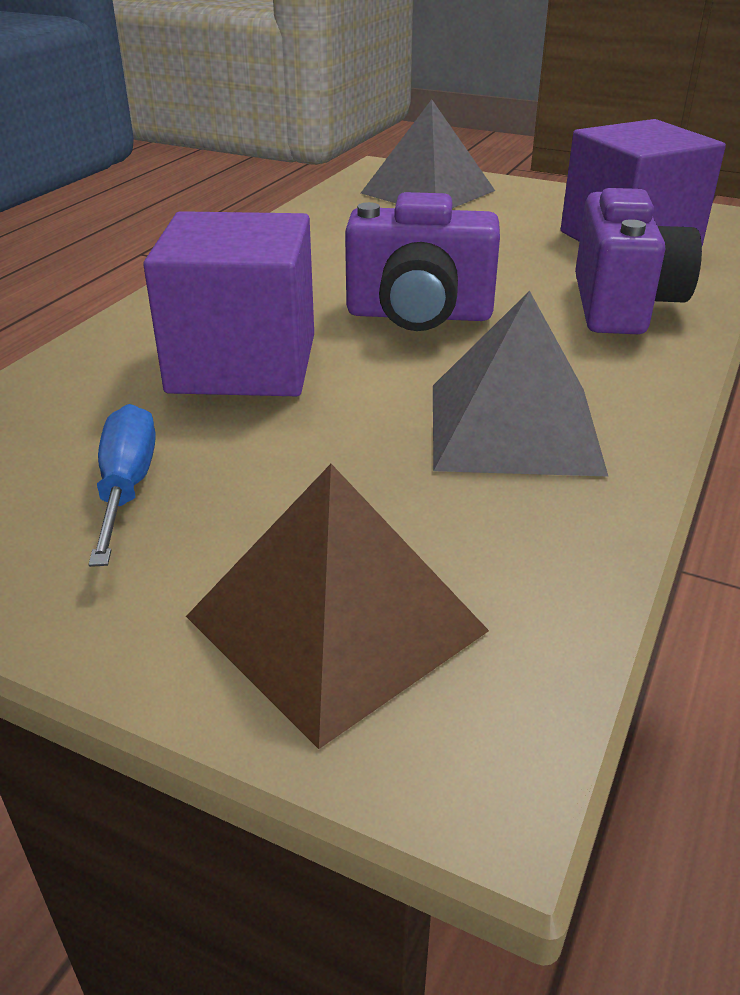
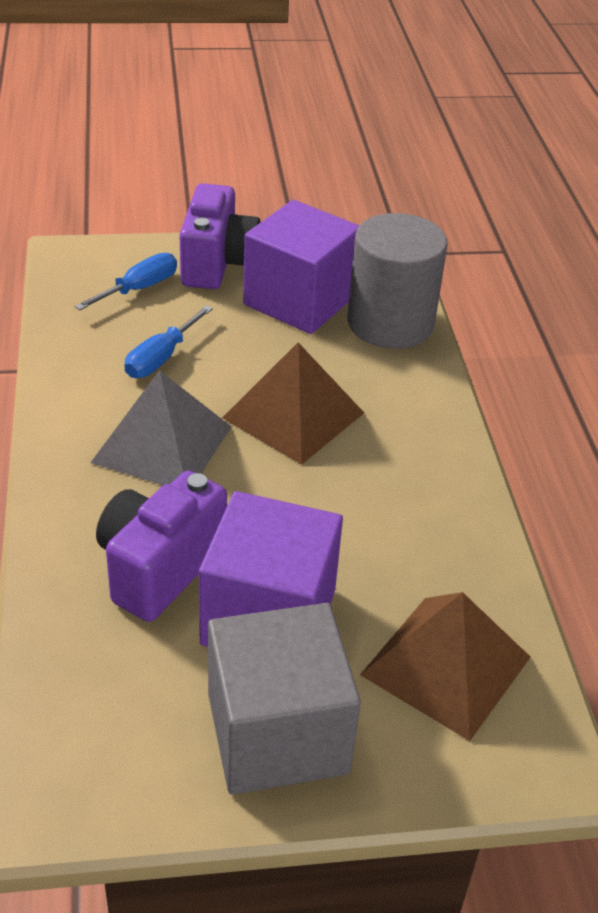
blue screwdriver: 1 -> 2
brown pyramid: 1 -> 2
grey cube: 0 -> 1
grey cylinder: 0 -> 1
grey pyramid: 2 -> 1

